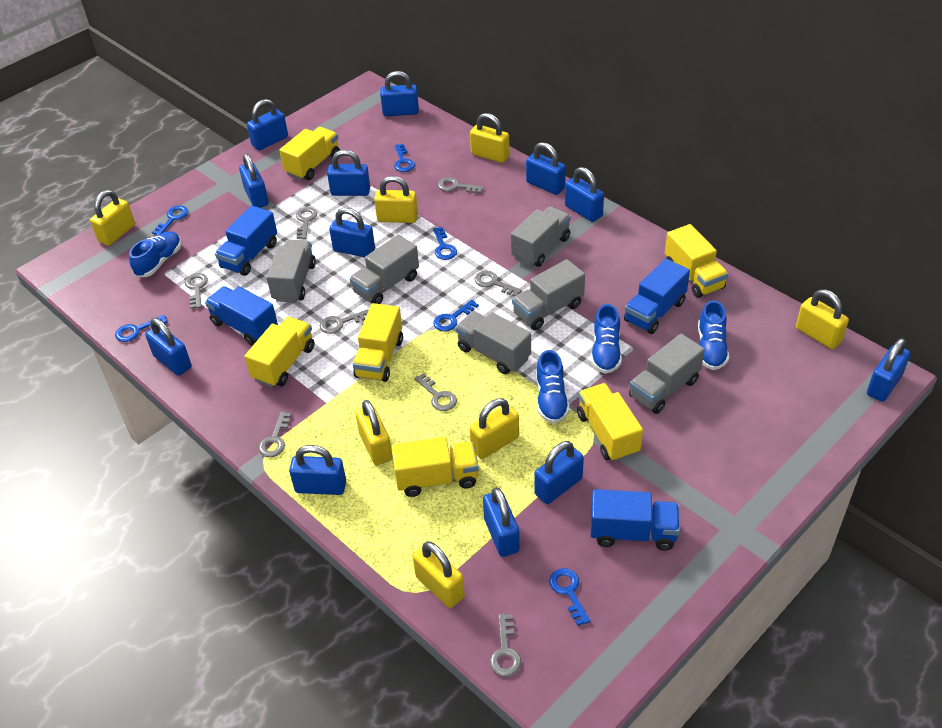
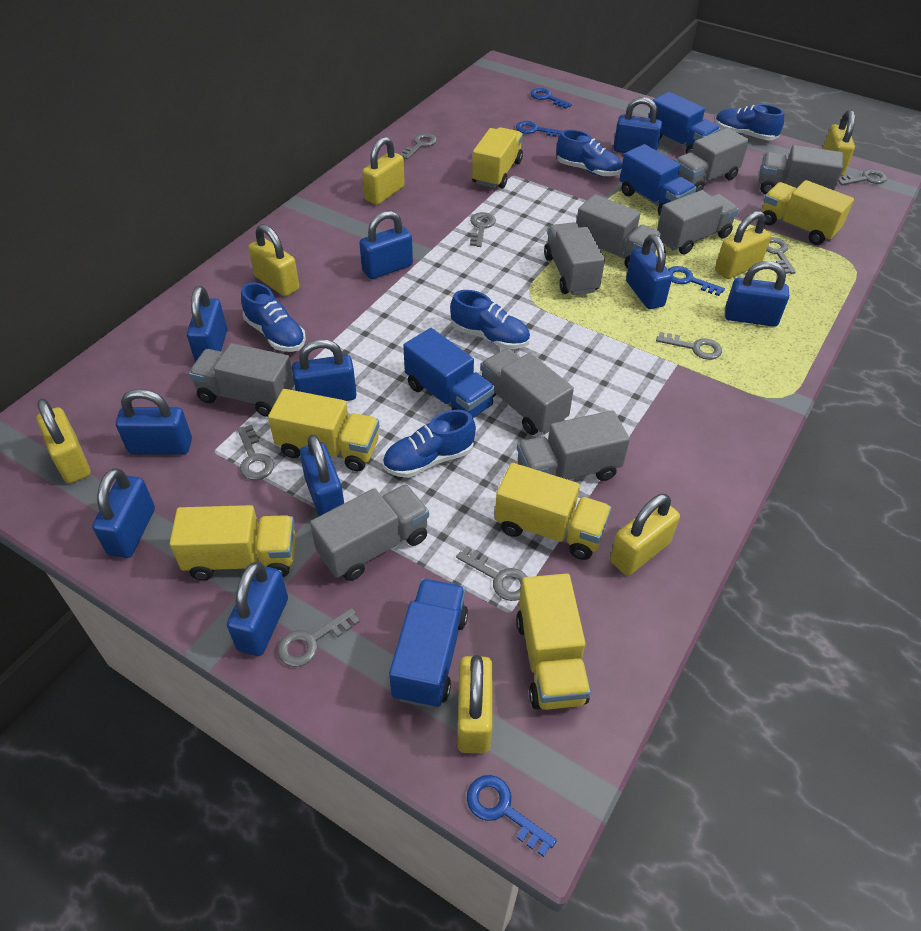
blue key: 6 -> 4
blue padlock: 12 -> 10
blue shoe: 4 -> 5
grey truck: 6 -> 9

